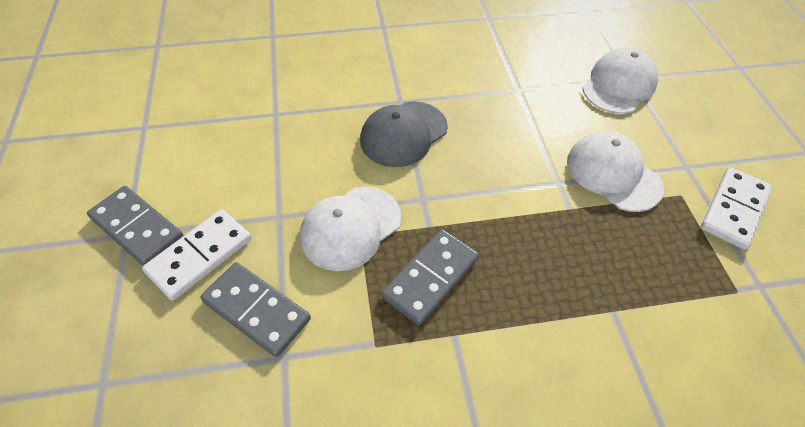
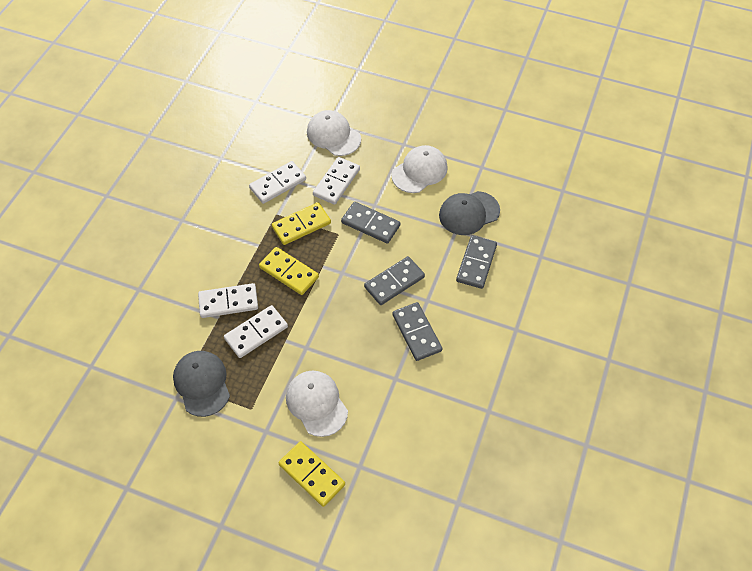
grey cap: 1 -> 2
grey domino: 3 -> 4
white domino: 2 -> 4
yellow domino: 0 -> 3

